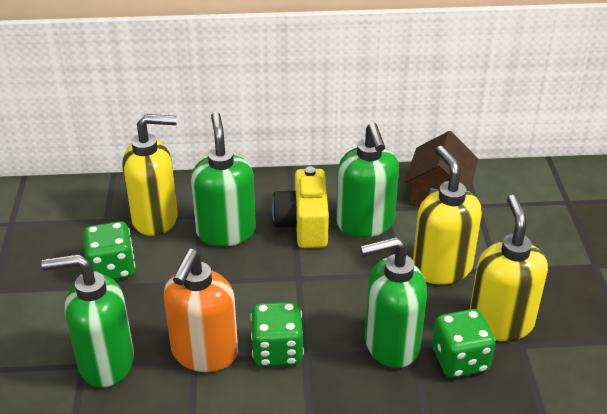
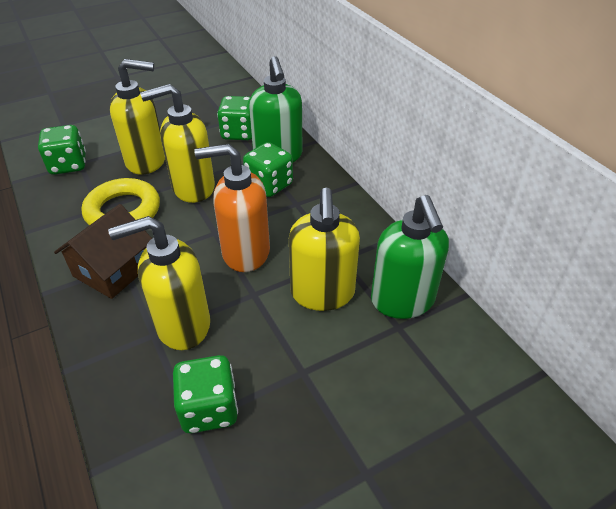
green dice: 3 -> 4
green soap dispenser: 4 -> 2
yellow camera: 1 -> 0
yellow ring: 0 -> 1
yellow soap dispenser: 3 -> 4

